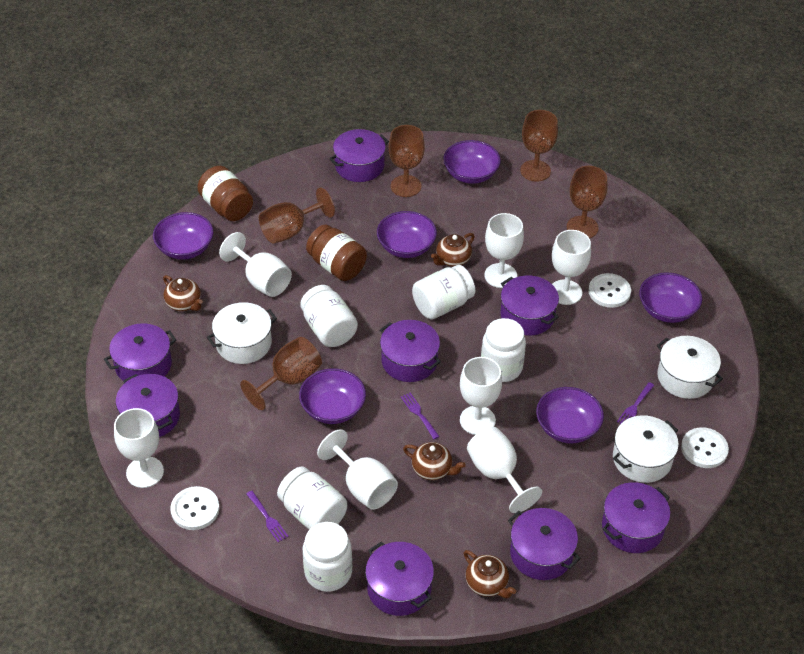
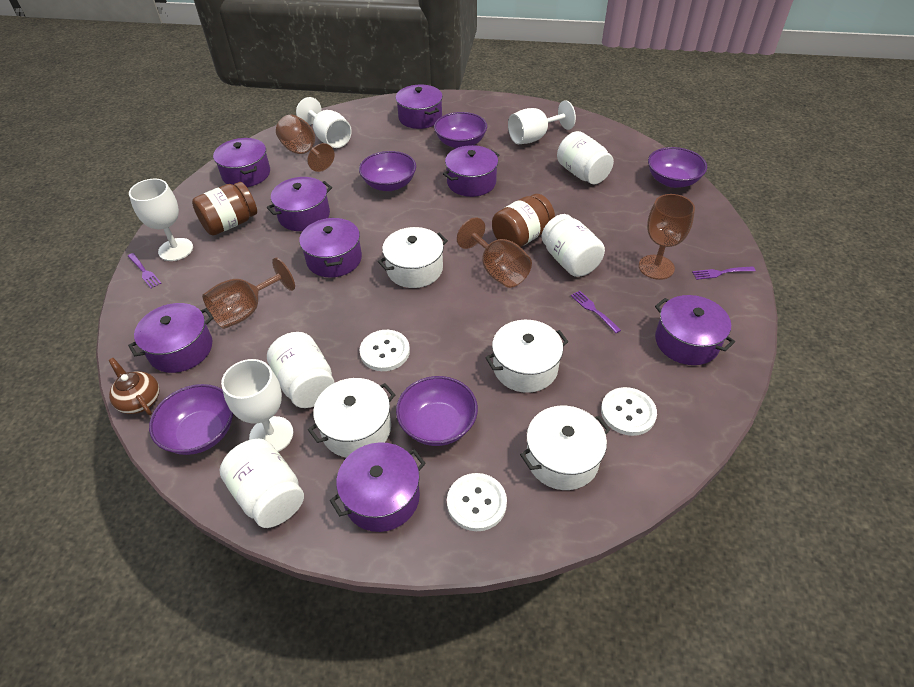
brown goblet: 5 -> 4
brown teapot: 4 -> 1
purple bowl: 6 -> 5
white goblet: 7 -> 4
white jar: 5 -> 4
white pot: 3 -> 4

